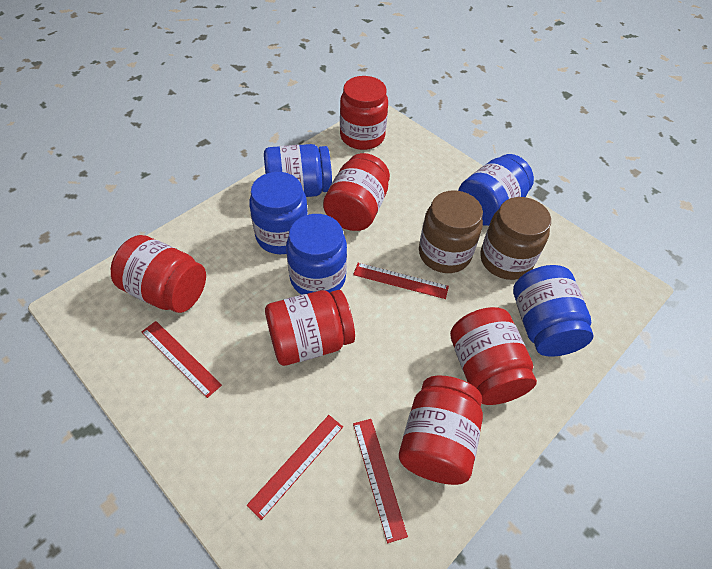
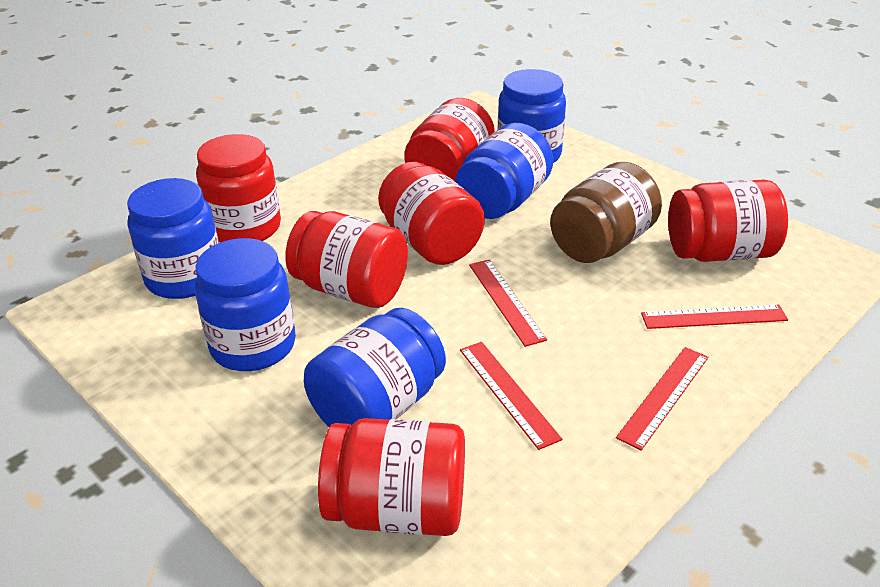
brown jar: 2 -> 1

